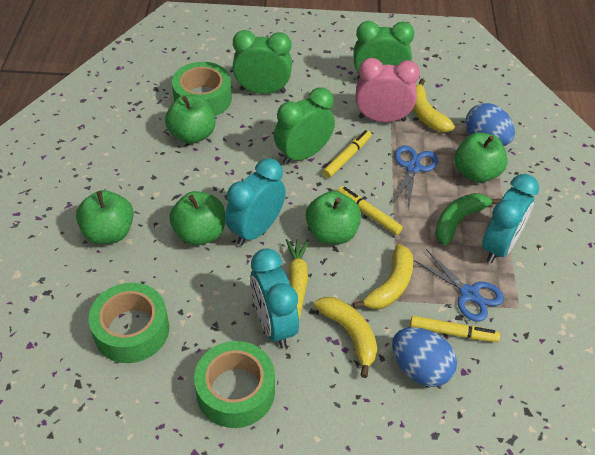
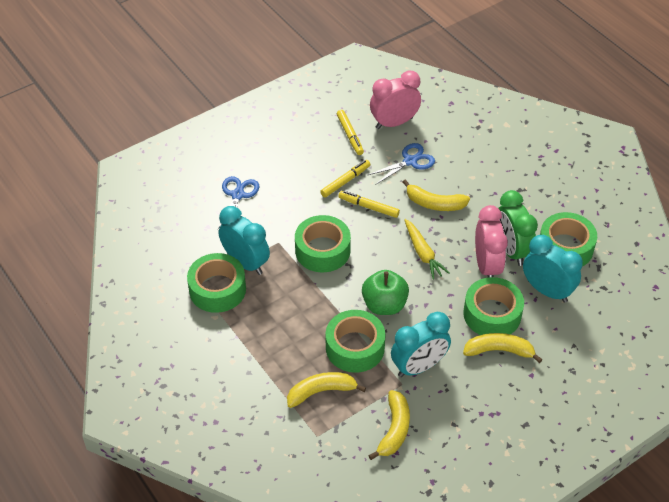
blue egg: 2 -> 0
green apple: 5 -> 1
green banana: 1 -> 0
green clock: 3 -> 1
green tape: 3 -> 5
pink clock: 1 -> 2
yellow banana: 3 -> 4

